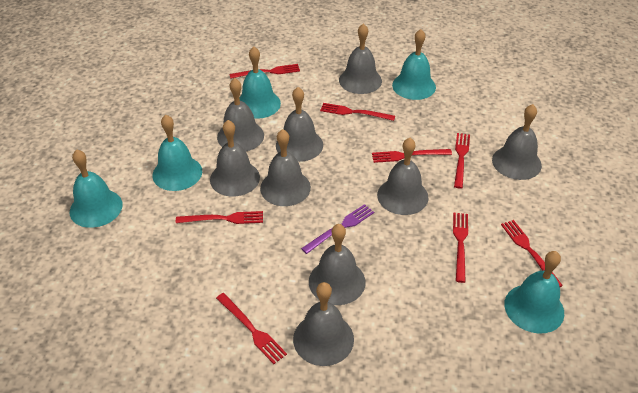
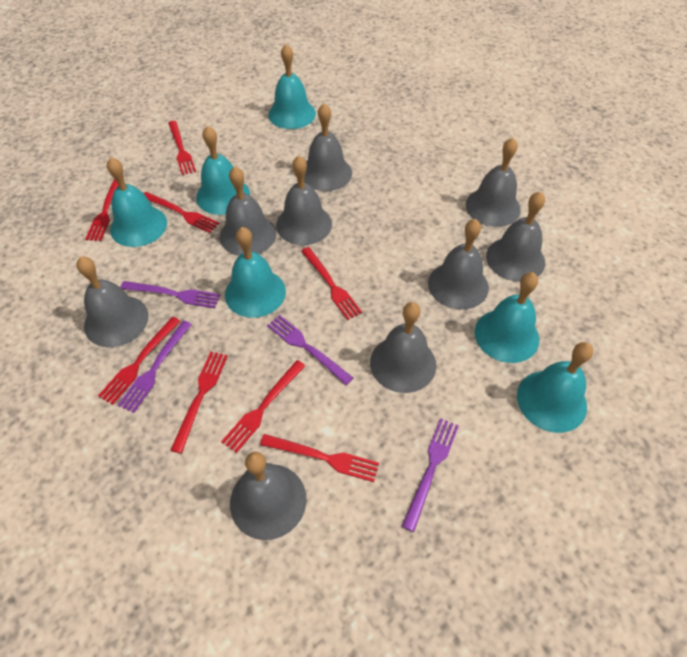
purple fork: 1 -> 4
turquoise bell: 5 -> 6

